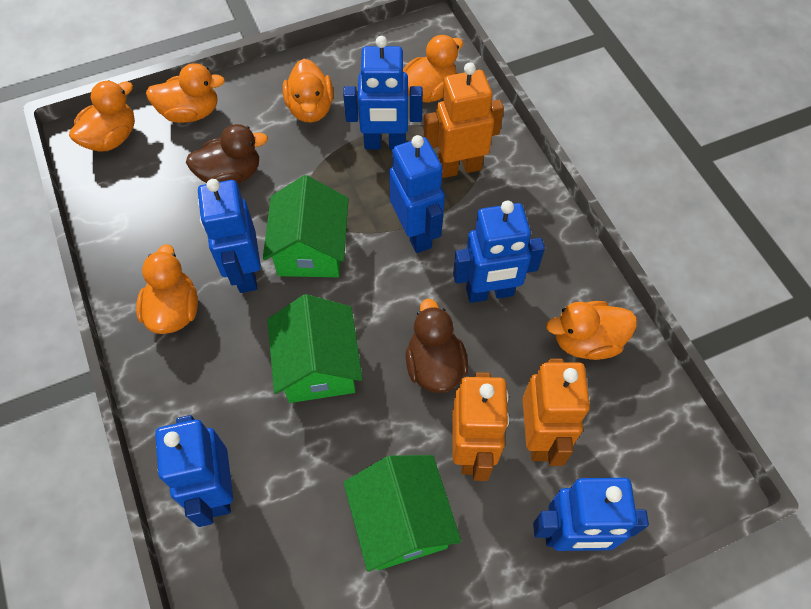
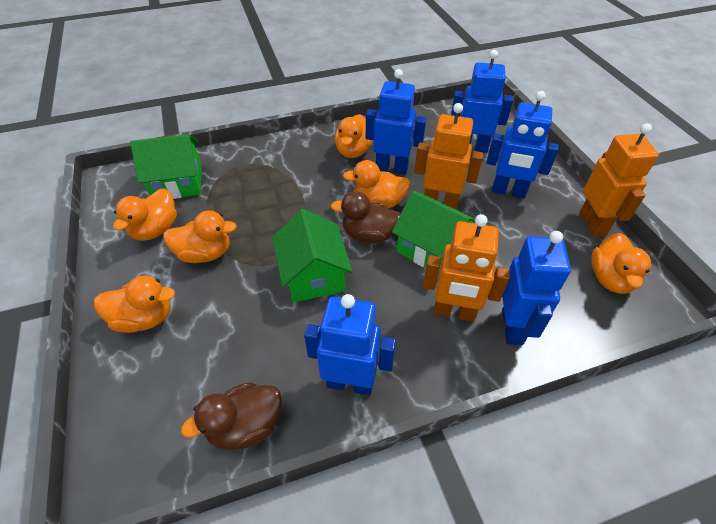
blue robot: 6 -> 5

